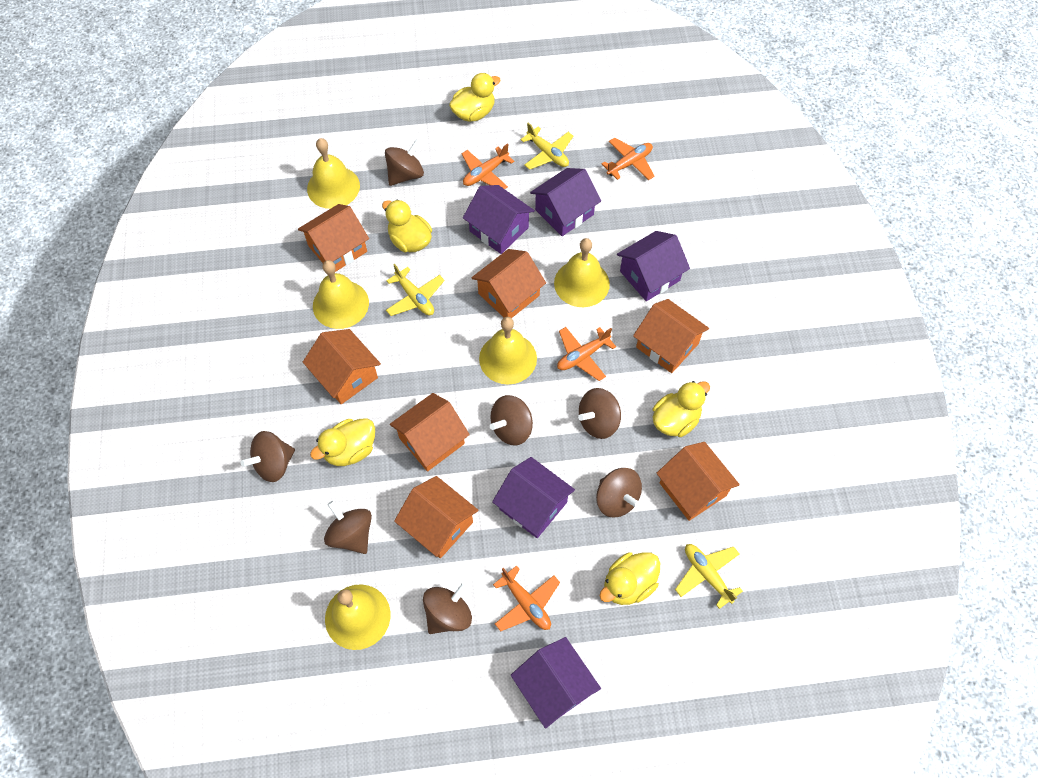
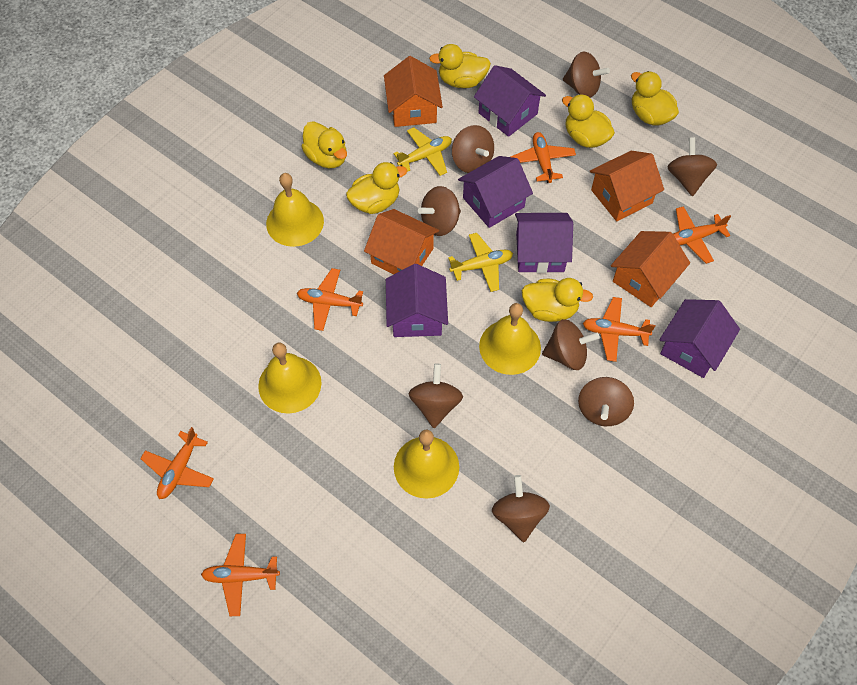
brown spinning top: 7 -> 8
orange house: 7 -> 4
orange plane: 4 -> 6
yellow bell: 5 -> 4
yellow duck: 5 -> 6
yellow plane: 3 -> 2

